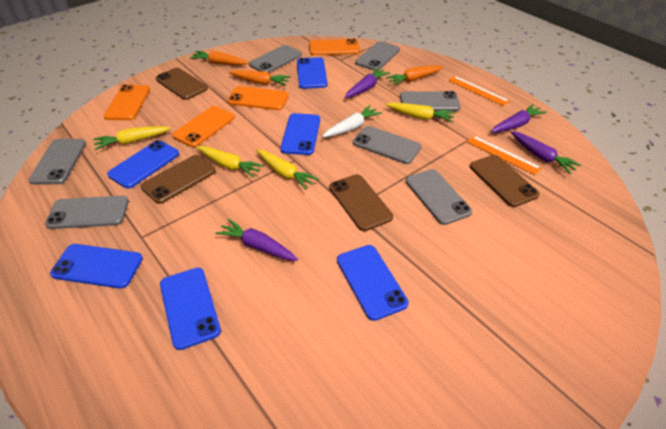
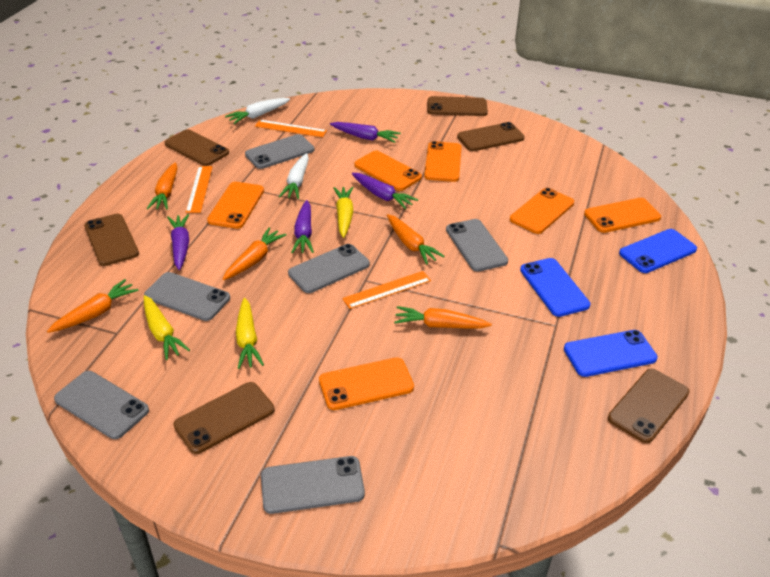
blue phone: 6 -> 3
brown phone: 4 -> 6
grey phone: 7 -> 6
orange carrot: 3 -> 5
orange phone: 4 -> 6
orange ruler: 2 -> 3
white carrot: 1 -> 2
yellow carrot: 4 -> 3

